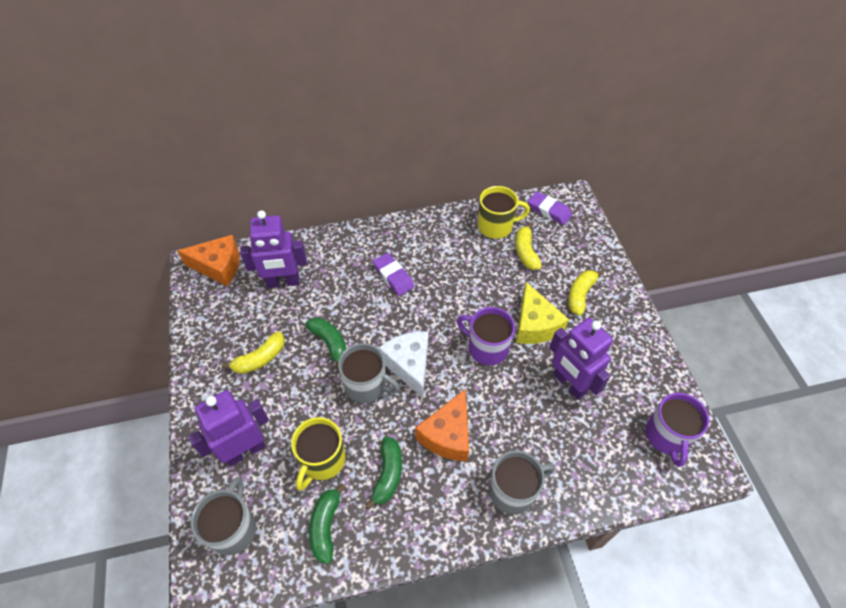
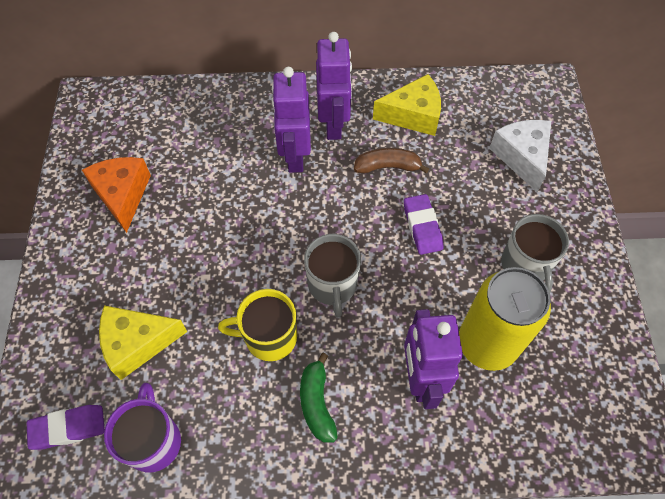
brown banana: 0 -> 1
green banana: 3 -> 1
grey mug: 3 -> 2
orange cheese: 2 -> 1
purple mug: 2 -> 1
yellow banana: 3 -> 0
yellow can: 0 -> 1
yellow cheese: 1 -> 2
yellow mug: 2 -> 1

